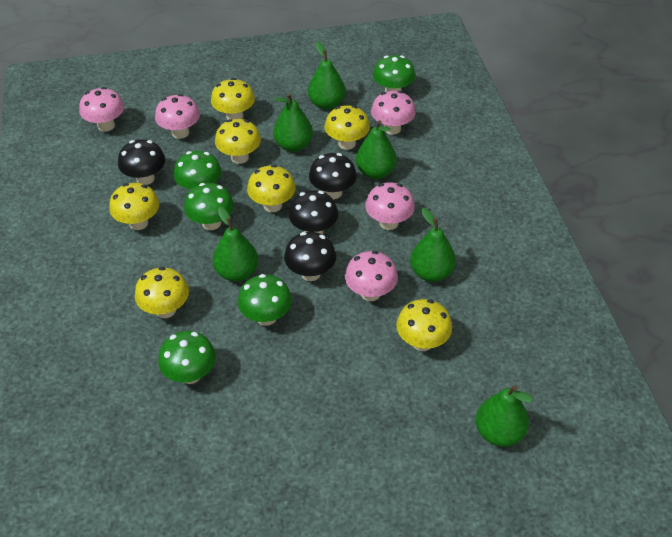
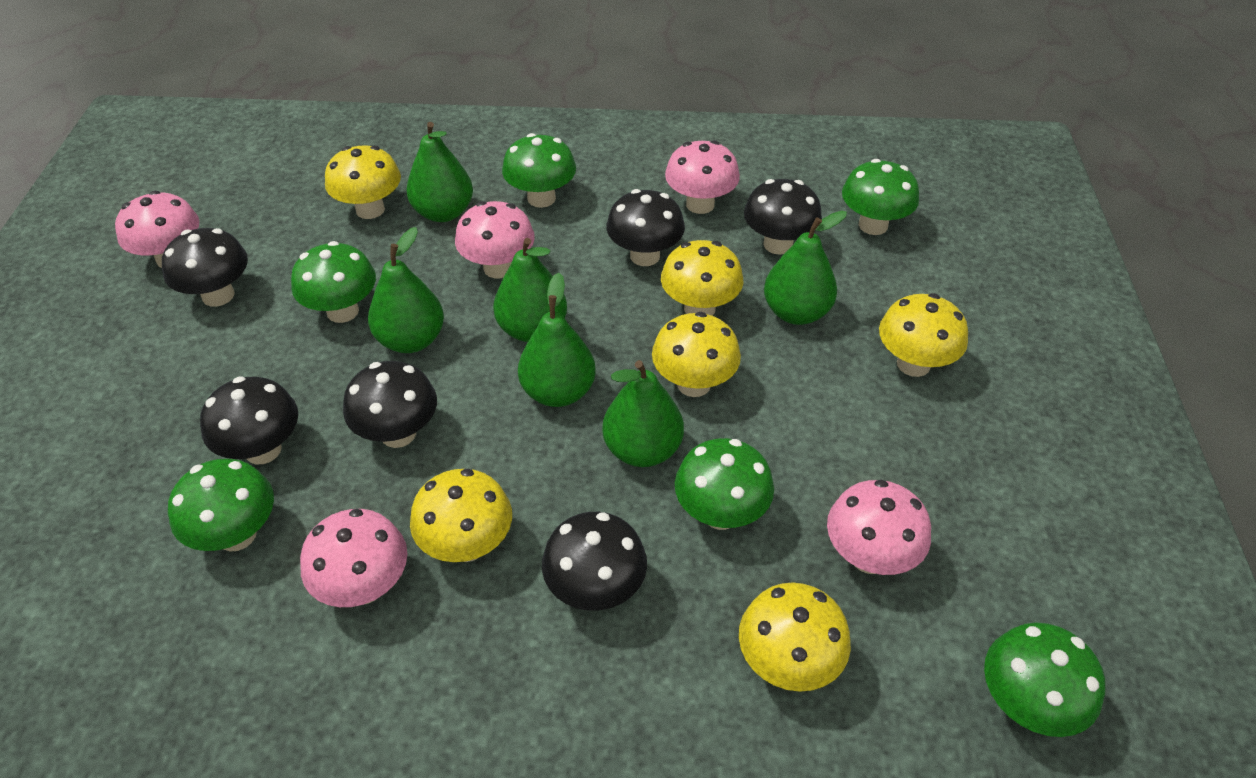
black mushroom: 4 -> 6
green mushroom: 5 -> 6
yellow mushroom: 7 -> 6

